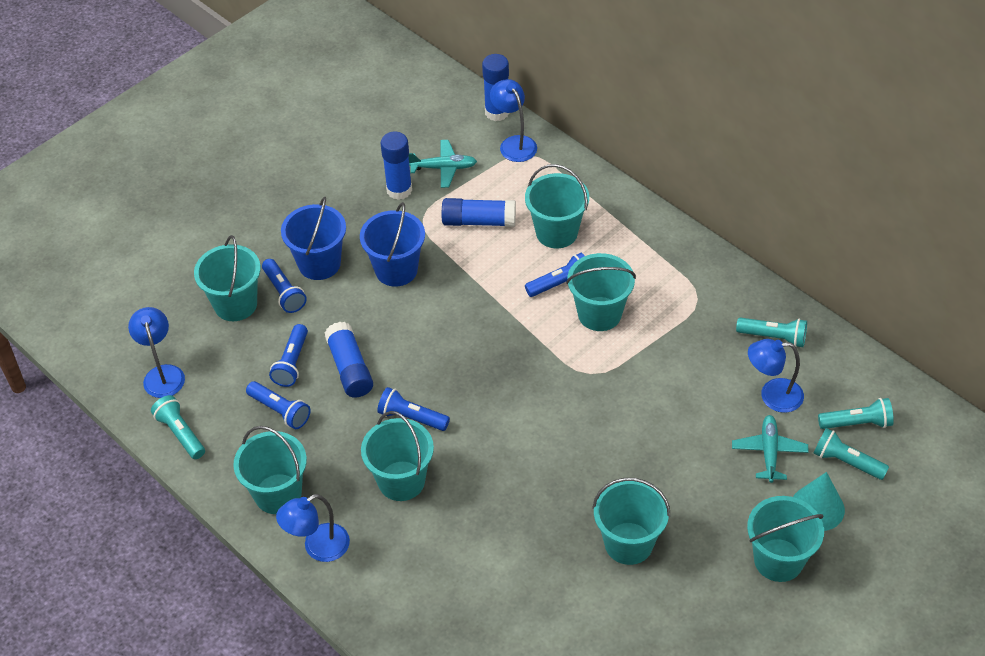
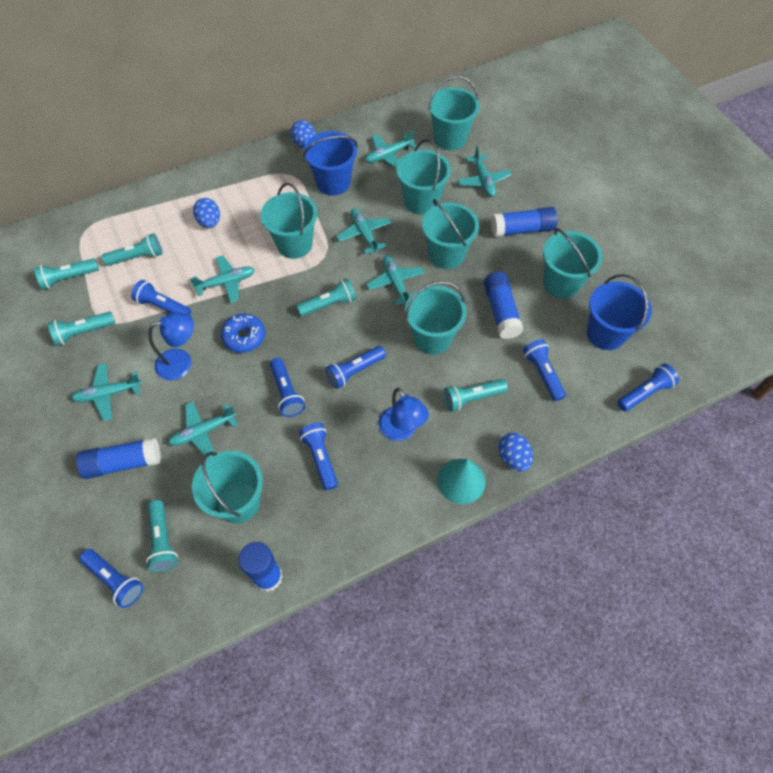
blue donut: 0 -> 1
blue egg: 0 -> 3
blue flashlight: 5 -> 7
blue lamp: 4 -> 2
turquoise flashlight: 4 -> 6
turquoise plane: 2 -> 7

